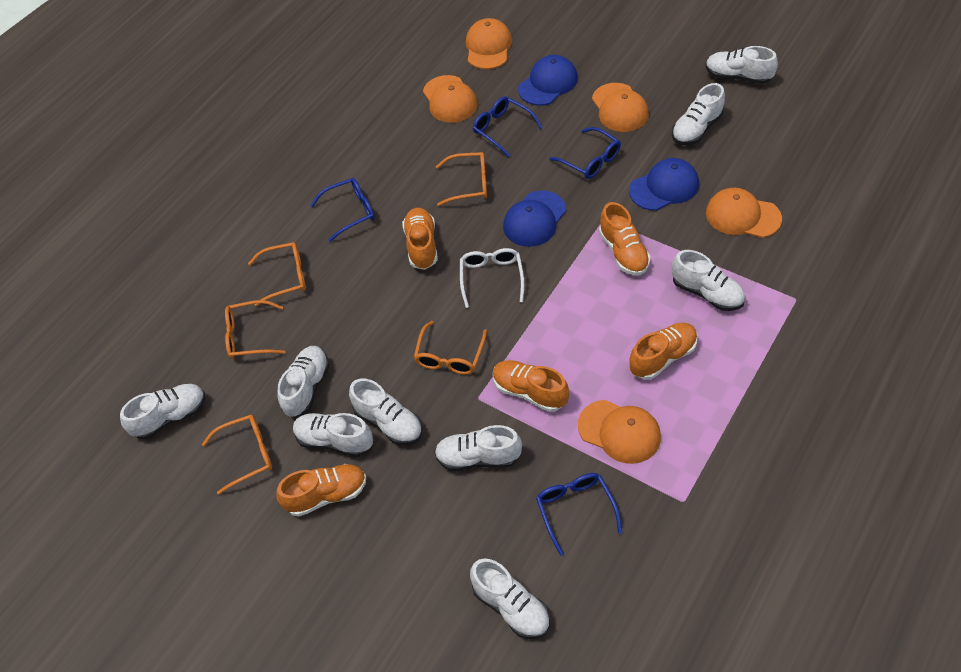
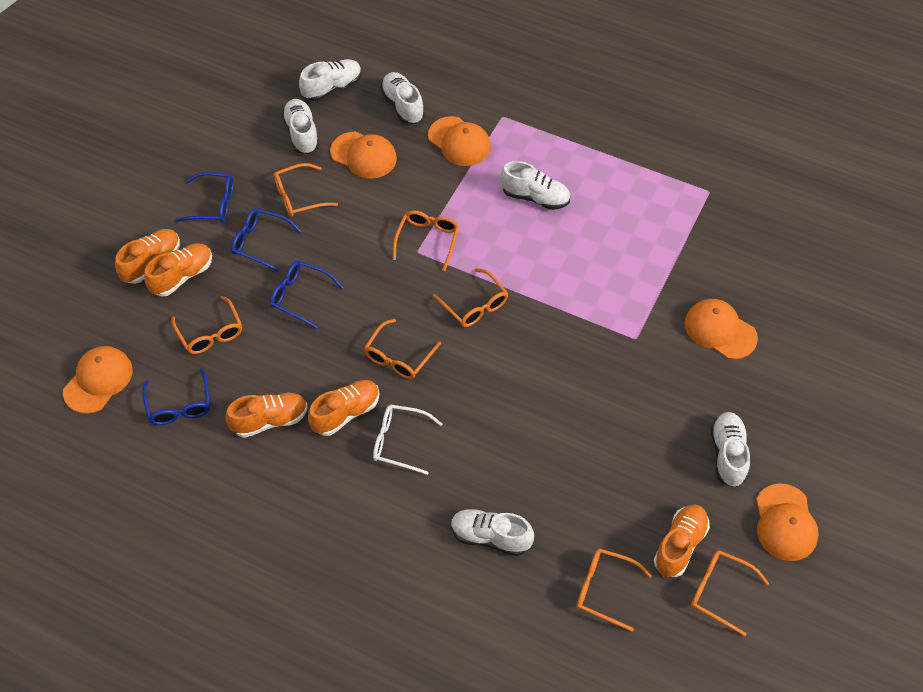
blue cap: 3 -> 0
orange glasses: 5 -> 7
white shoe: 9 -> 6

